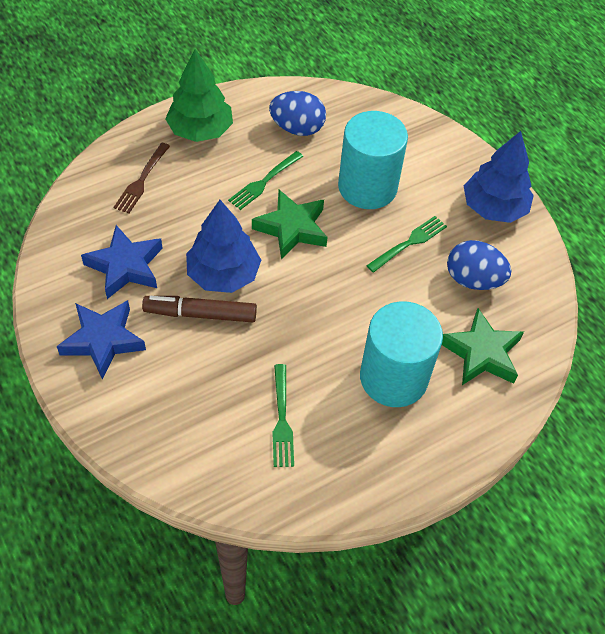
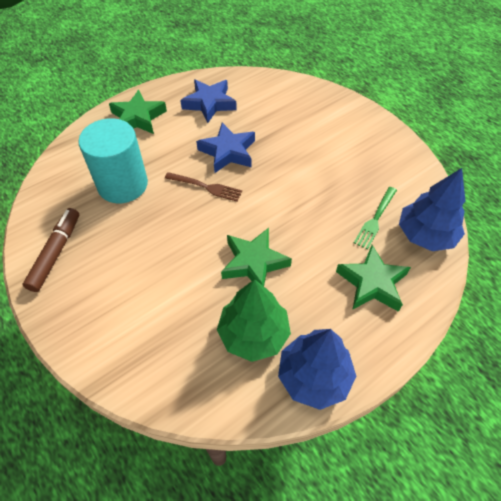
blue egg: 2 -> 0
green fork: 3 -> 1
green star: 2 -> 3
turquoise cylinder: 2 -> 1

